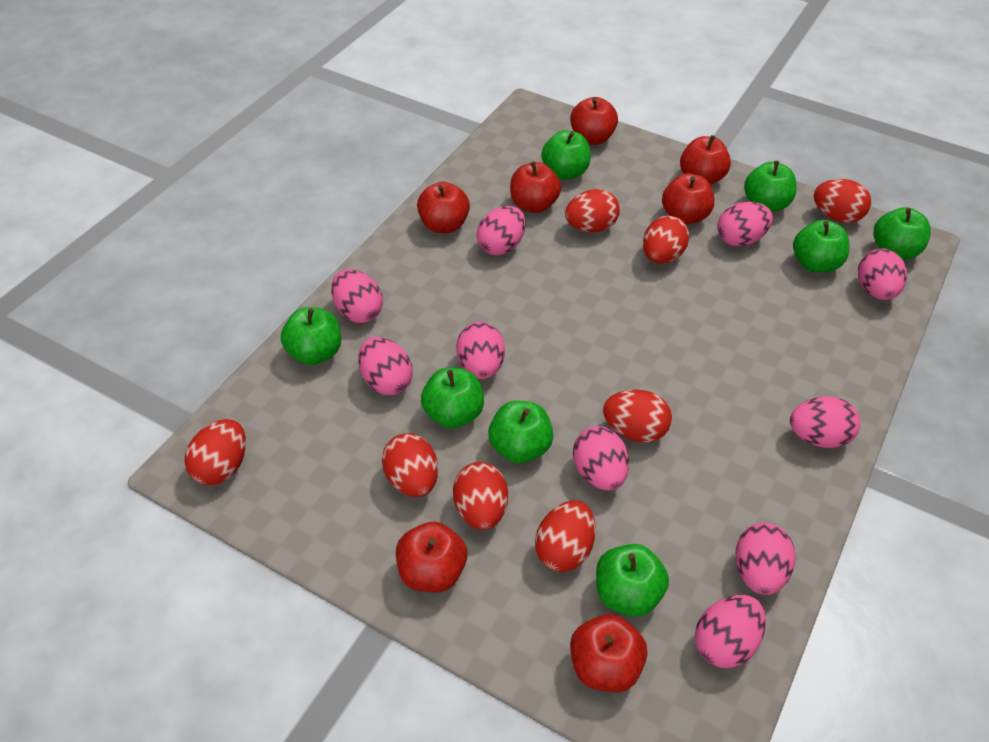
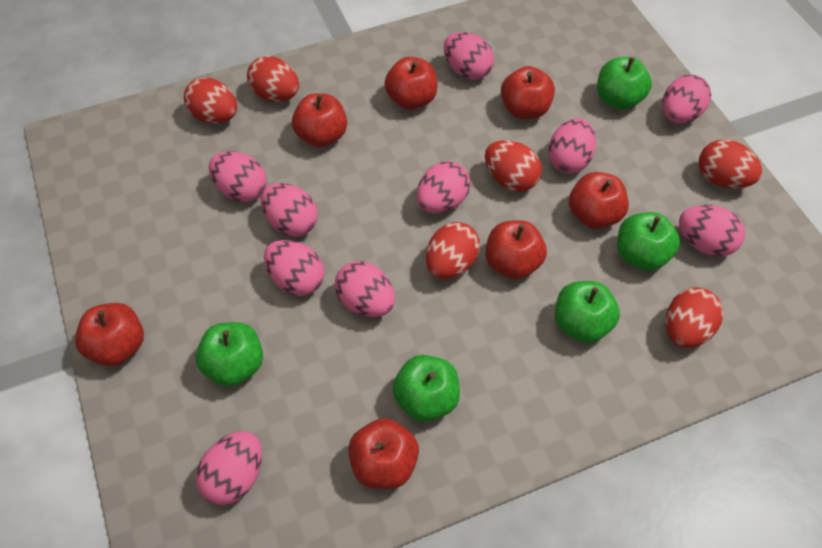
green apple: 8 -> 5
red egg: 8 -> 6

